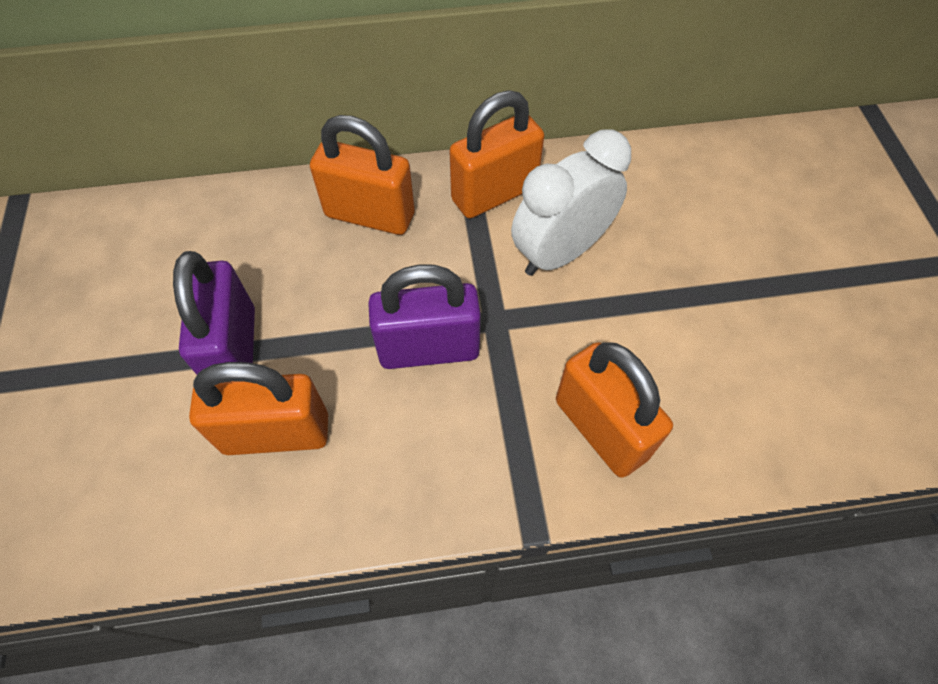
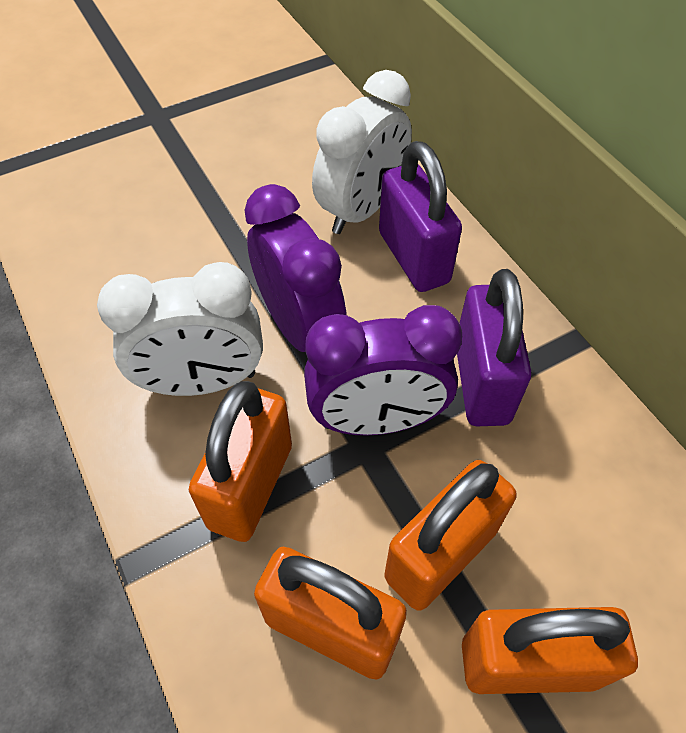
purple clock: 0 -> 2
white clock: 1 -> 2

